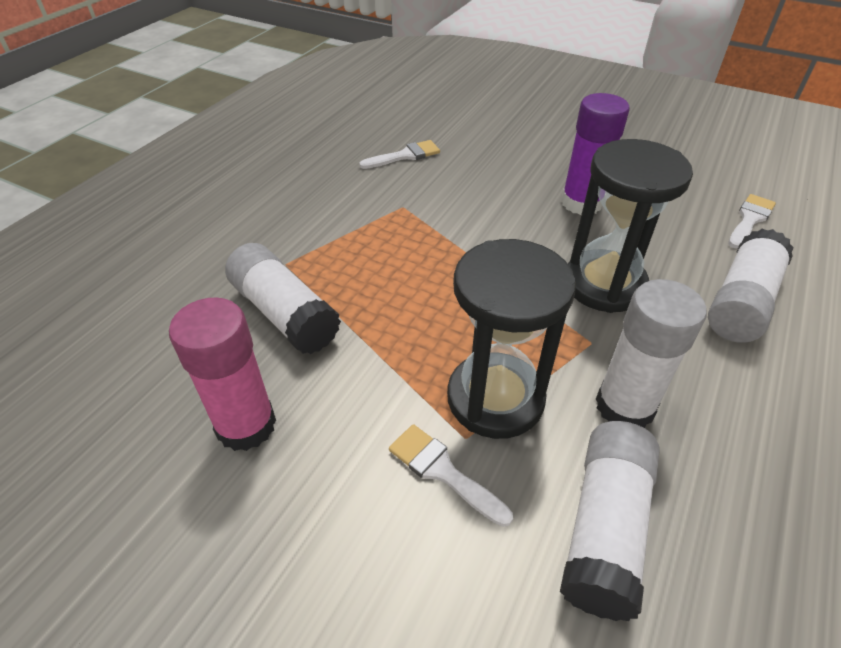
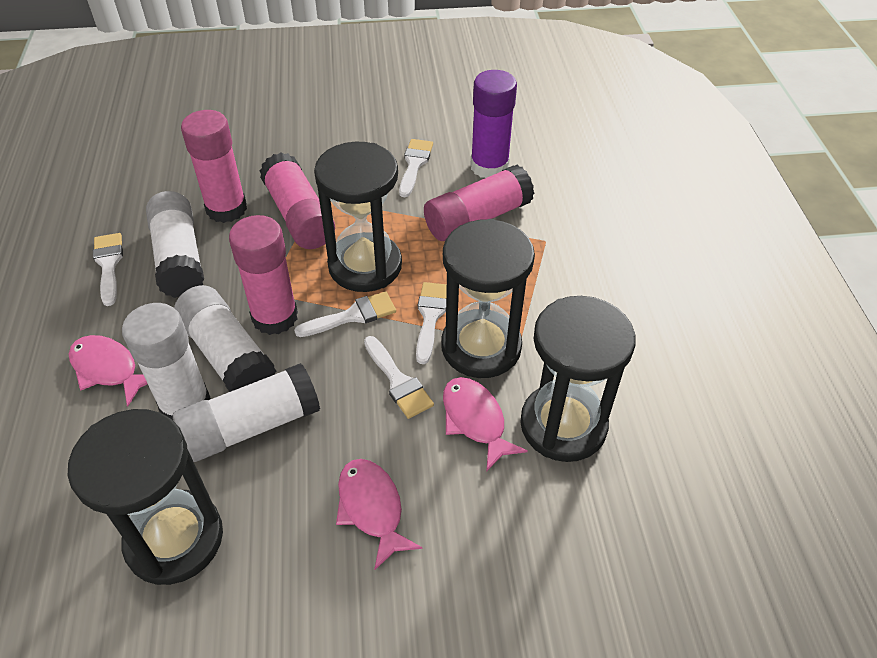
black hourglass: 2 -> 4
pink fish: 0 -> 3
pink glue stick: 1 -> 4
white brush: 3 -> 5

